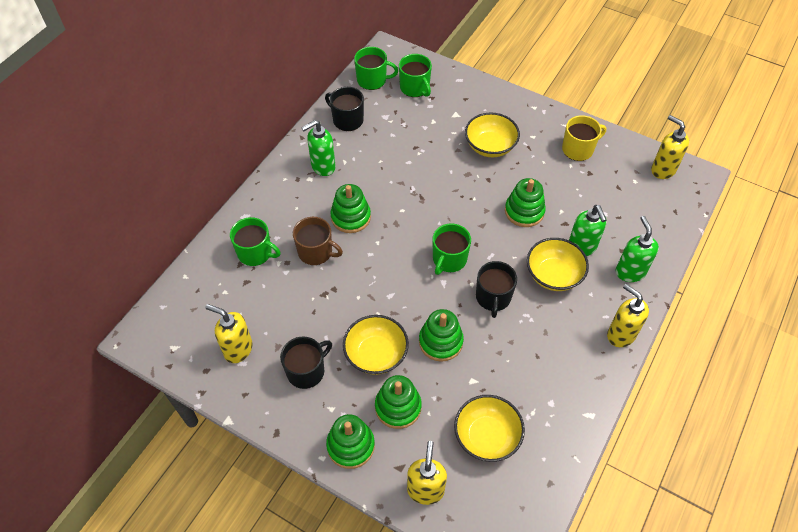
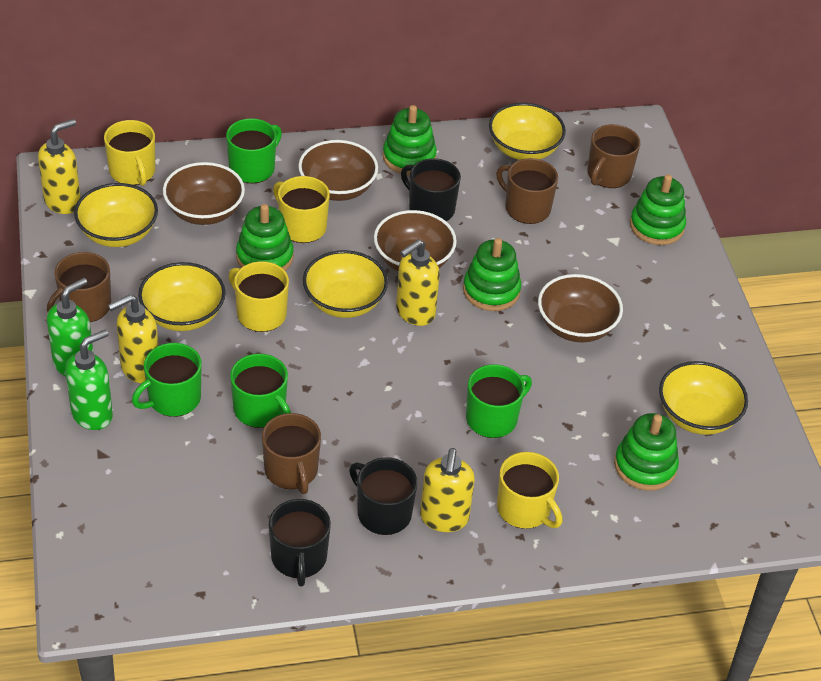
brown bowl: 0 -> 4
brown mug: 1 -> 4
green soap dispenser: 3 -> 2
yellow bowl: 4 -> 5
yellow mug: 1 -> 4

